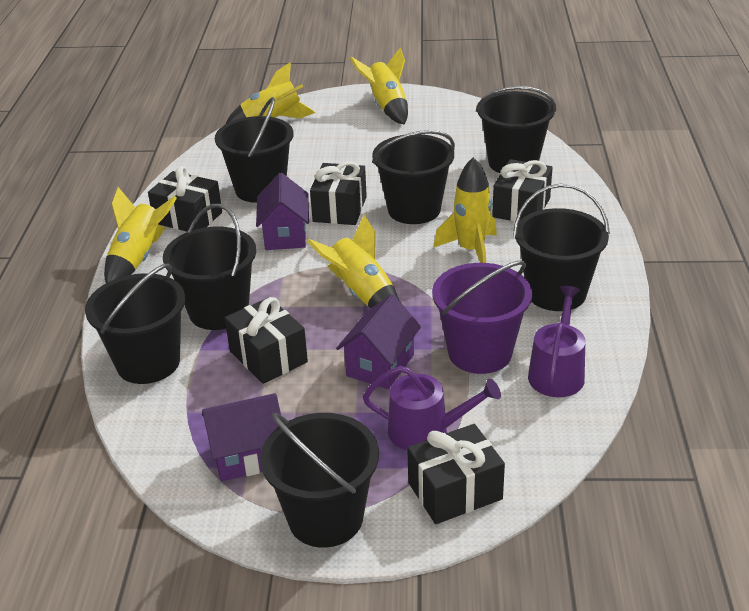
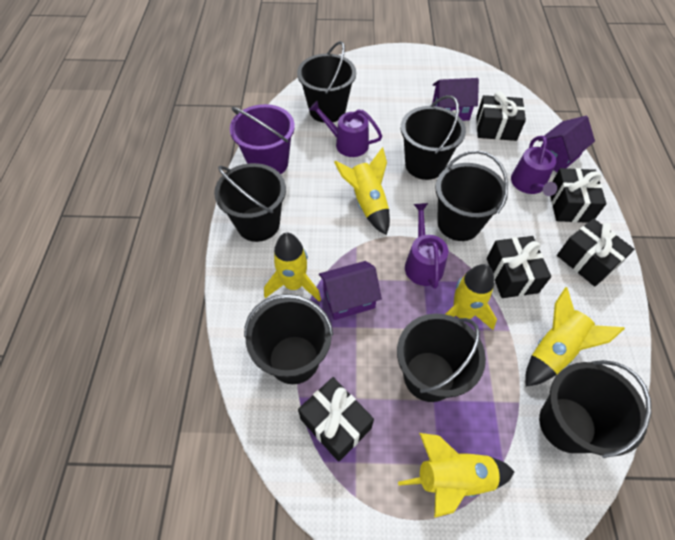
purple watering can: 2 -> 3

